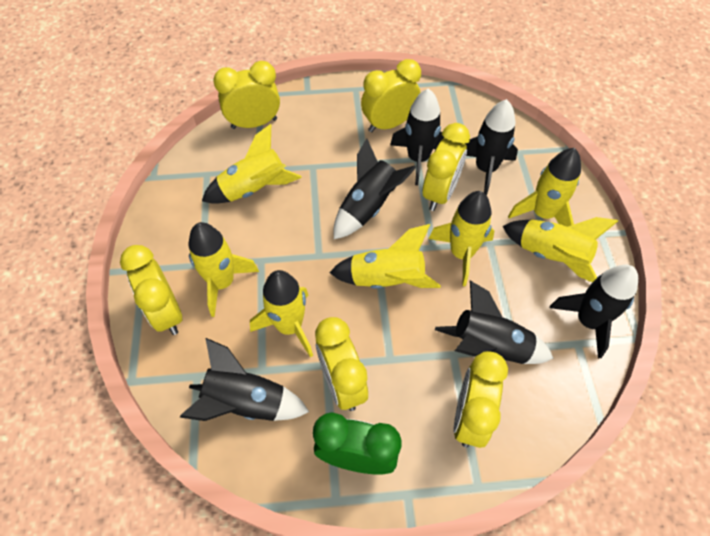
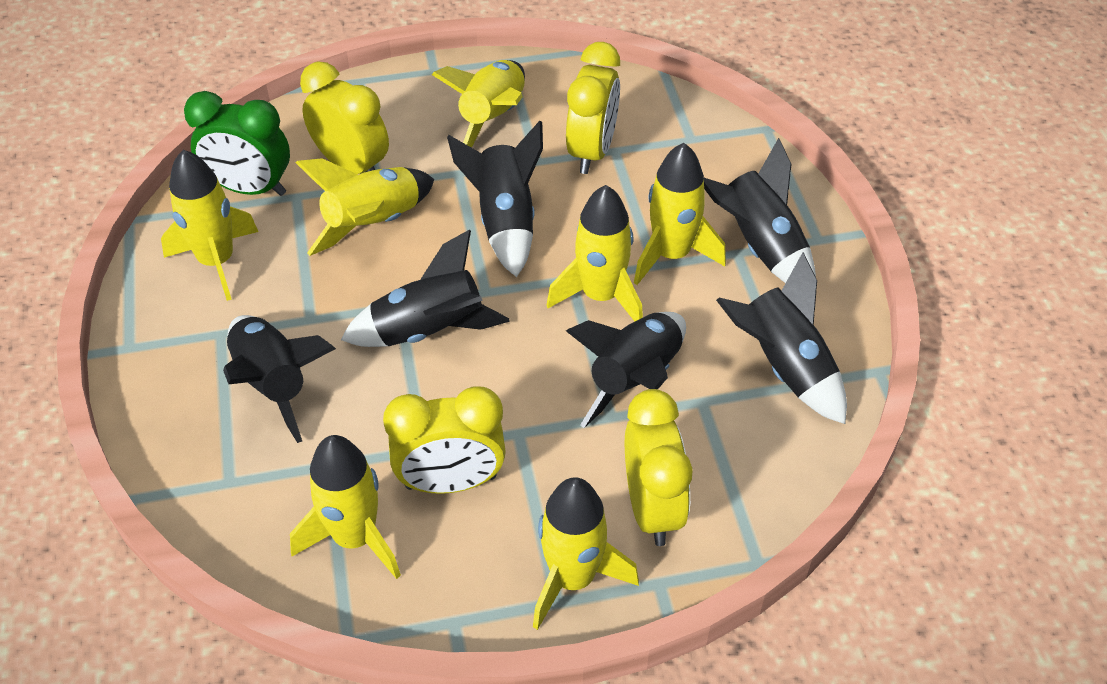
yellow clock: 6 -> 4

